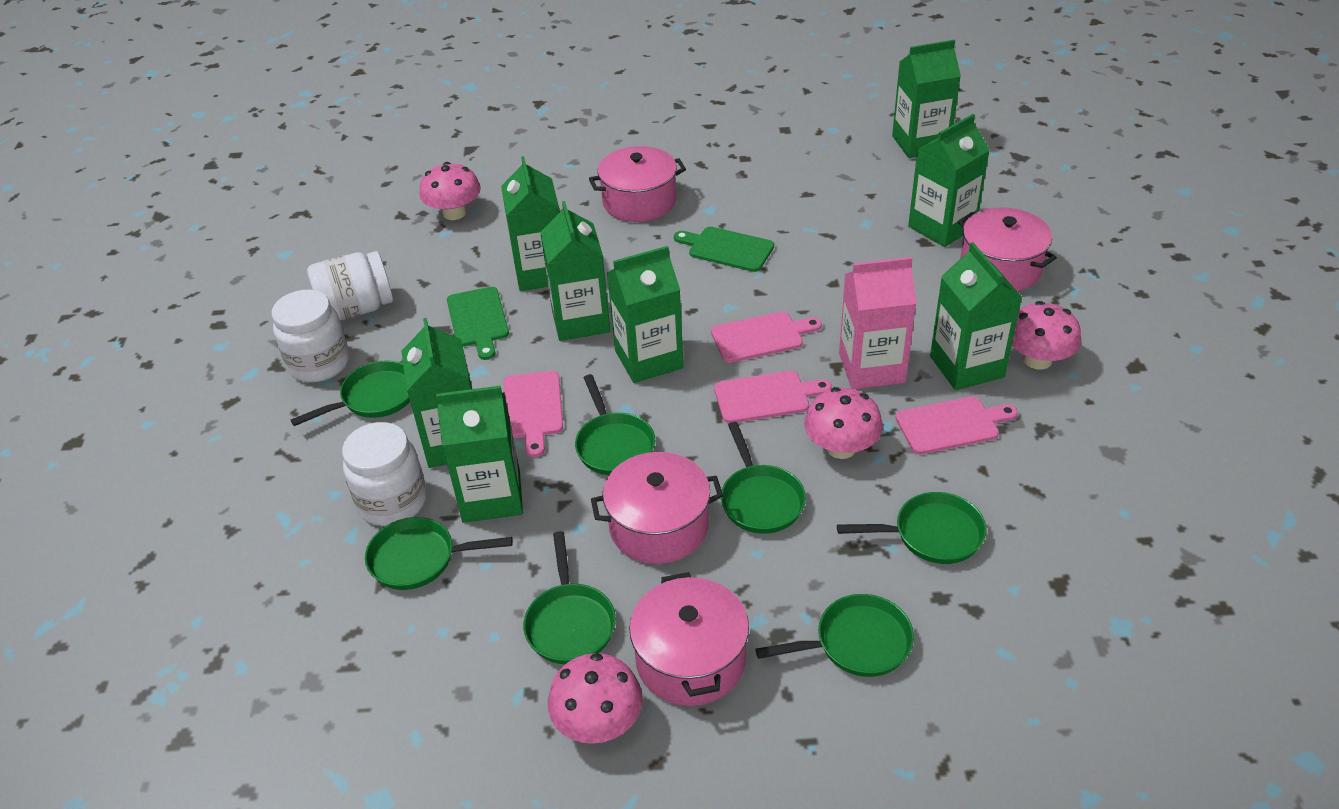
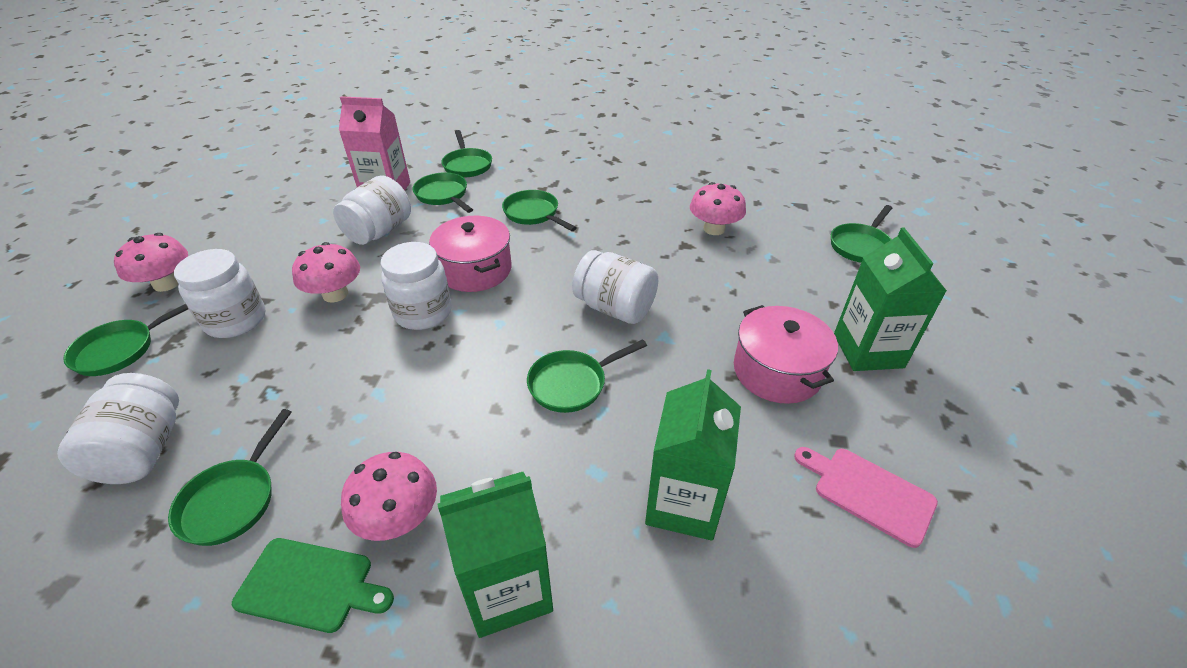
green carton: 8 -> 3
green cutting board: 2 -> 1
pink cutting board: 4 -> 1
pink pot: 4 -> 2
white jar: 3 -> 5

